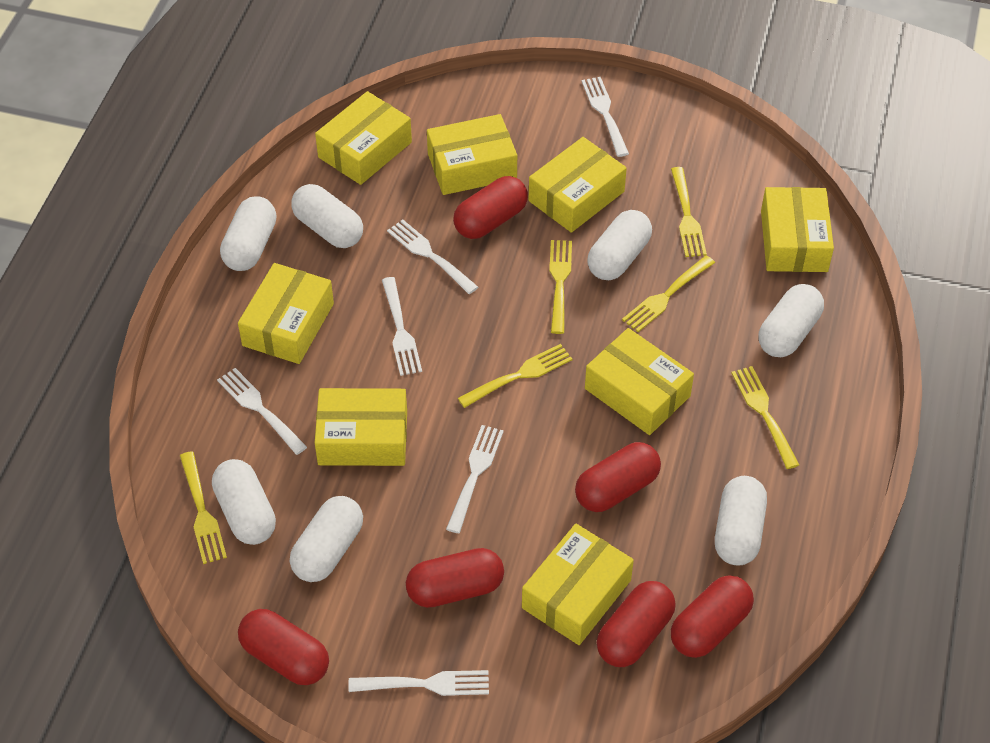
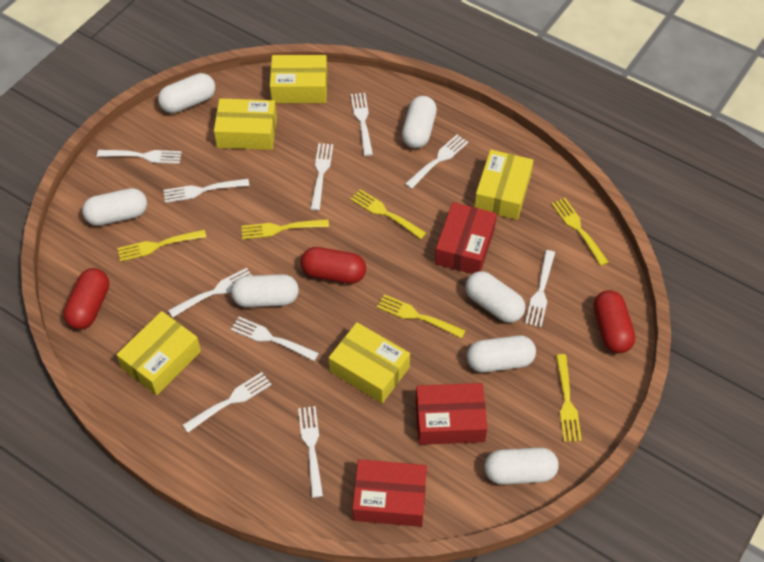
red box: 0 -> 3
red capsule: 6 -> 3
white fork: 6 -> 10
yellow box: 8 -> 5

